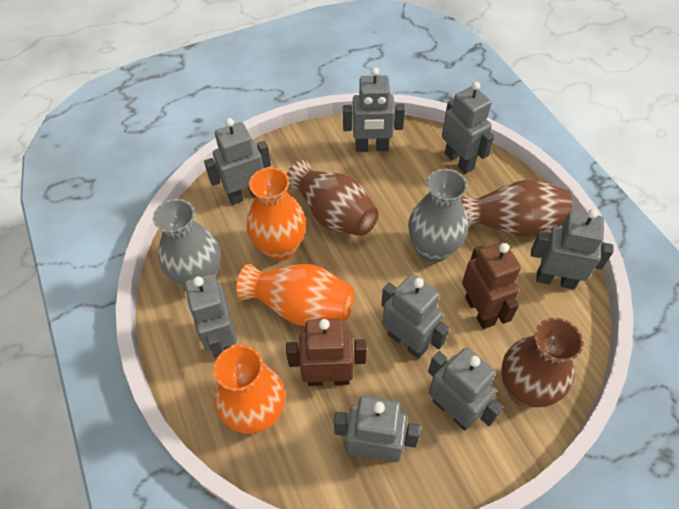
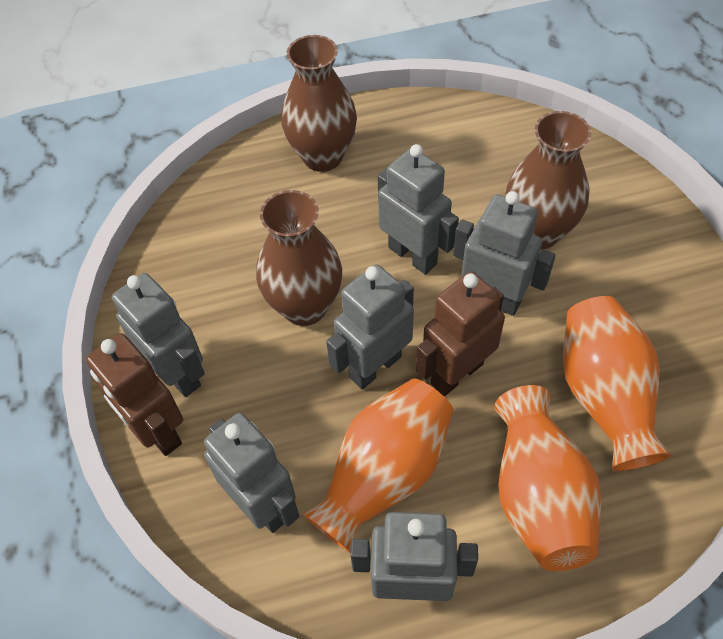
grey robot: 8 -> 6
grey vase: 2 -> 0

